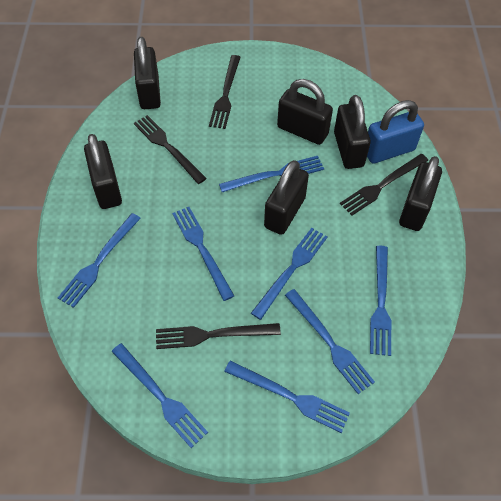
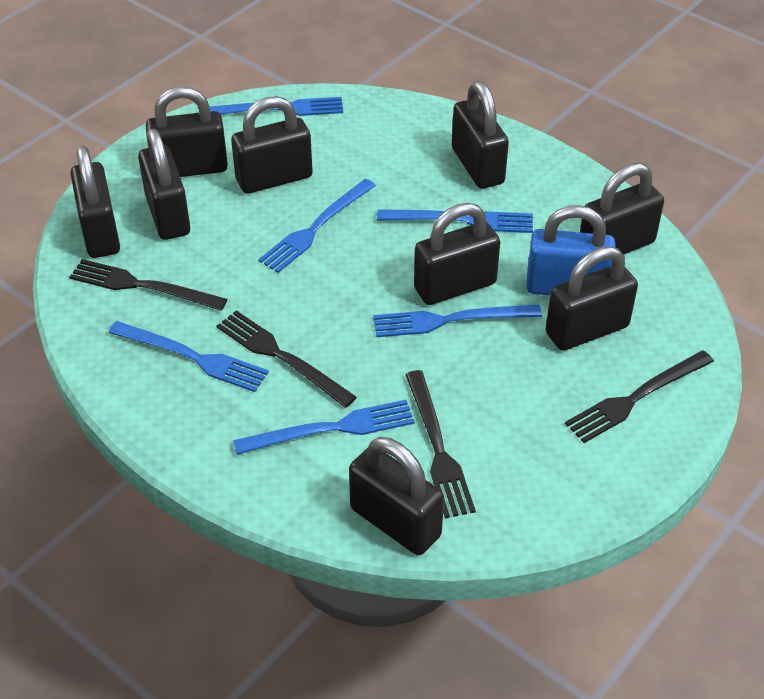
black padlock: 6 -> 9
blue fork: 8 -> 6

